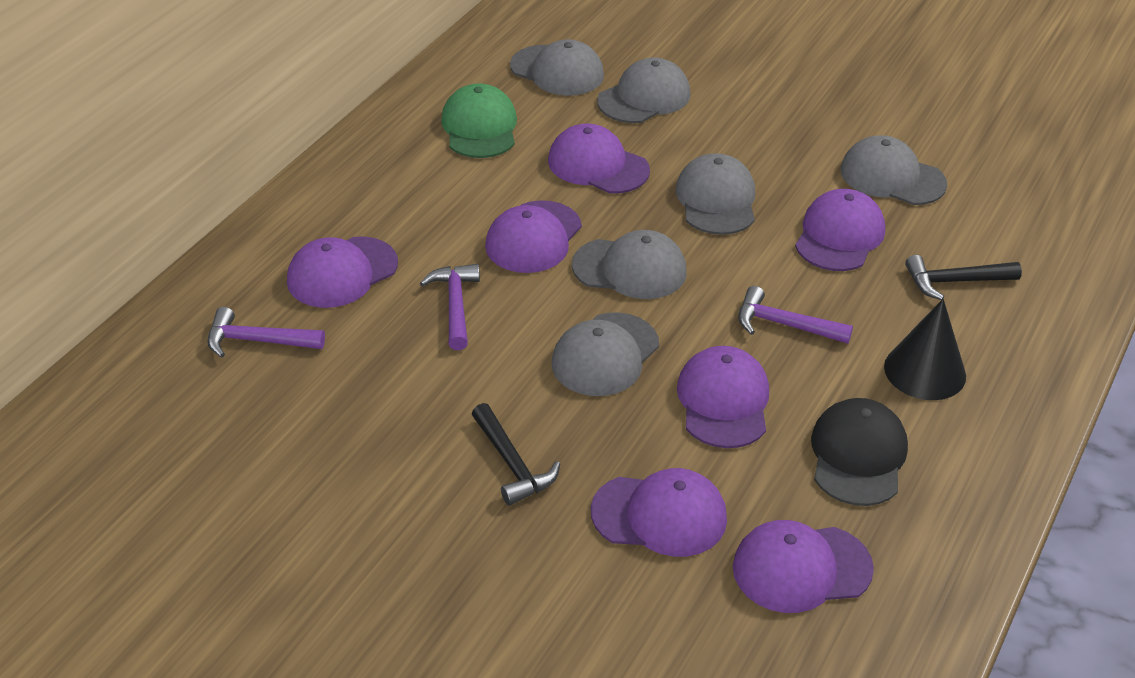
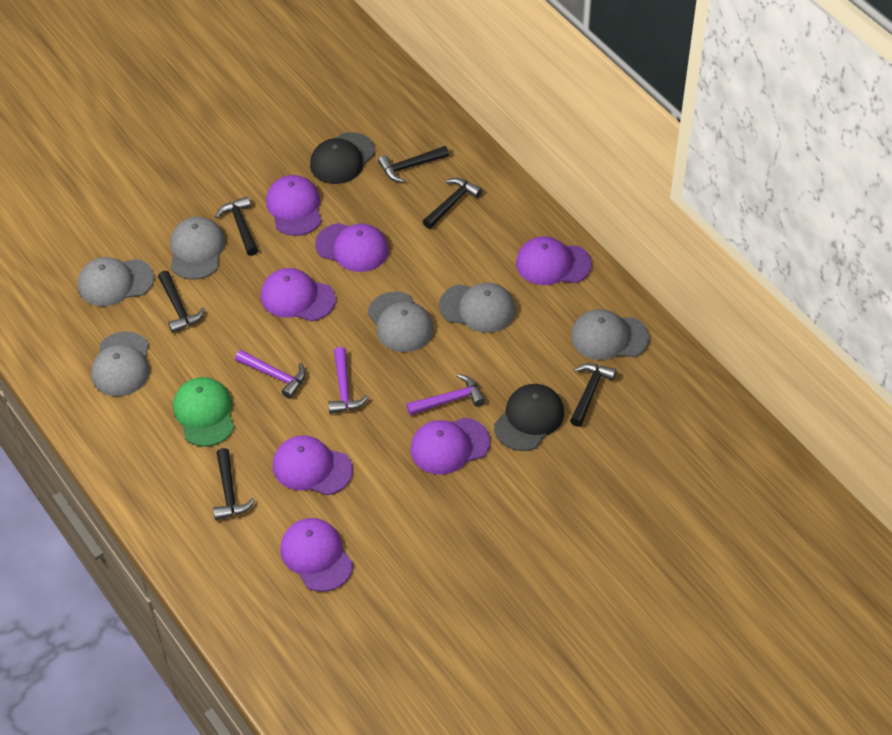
black cap: 1 -> 2
black cone: 1 -> 0
black hammer: 2 -> 6

